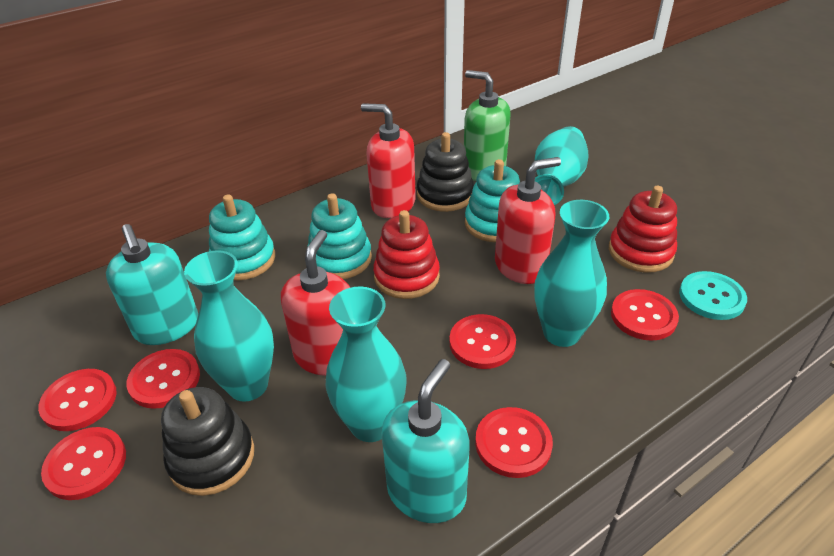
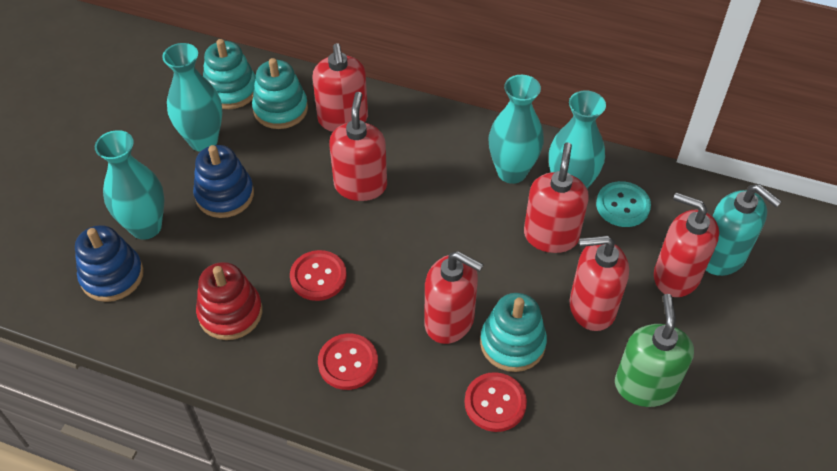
black stacking toy: 2 -> 0
blue stacking toy: 0 -> 2
red button: 6 -> 3
red soap dispenser: 3 -> 6
red stacking toy: 2 -> 1
turquoise soap dispenser: 2 -> 1

